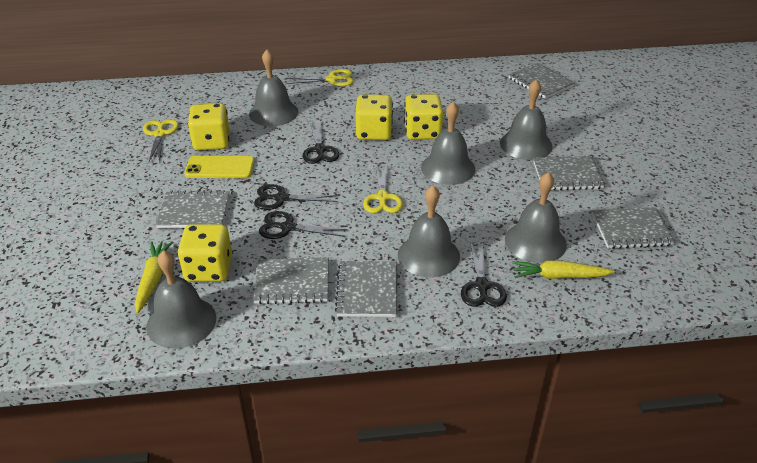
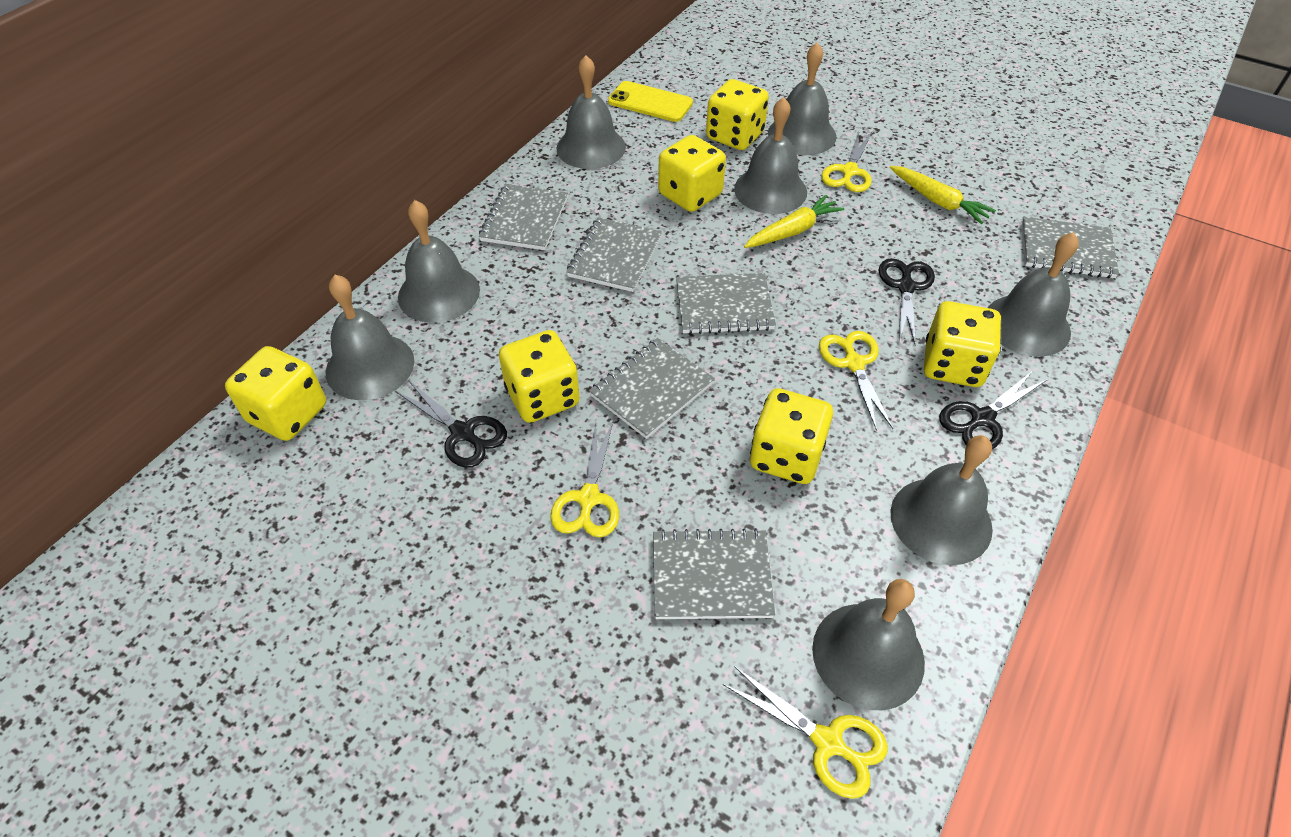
black scissors: 4 -> 3
grey bell: 6 -> 8
yellow dice: 4 -> 6
yellow scissors: 3 -> 4

